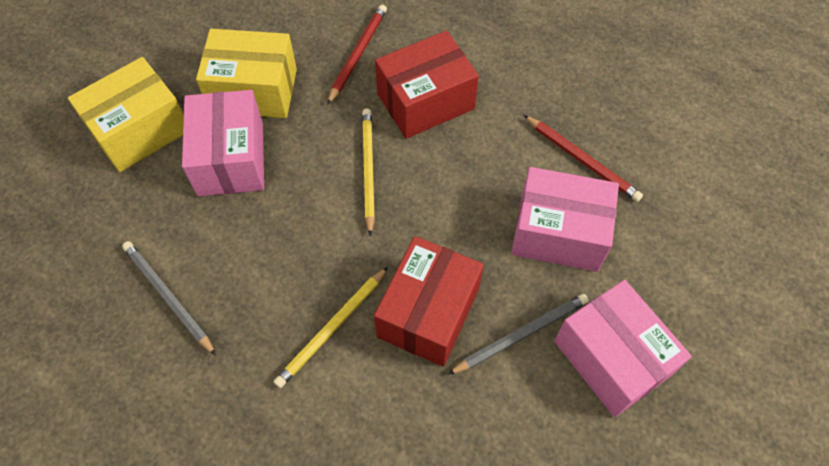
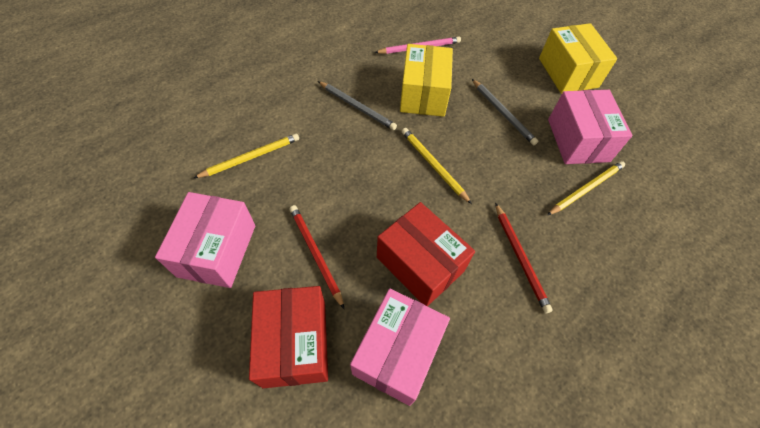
pink pencil: 0 -> 1
yellow pencil: 2 -> 3

